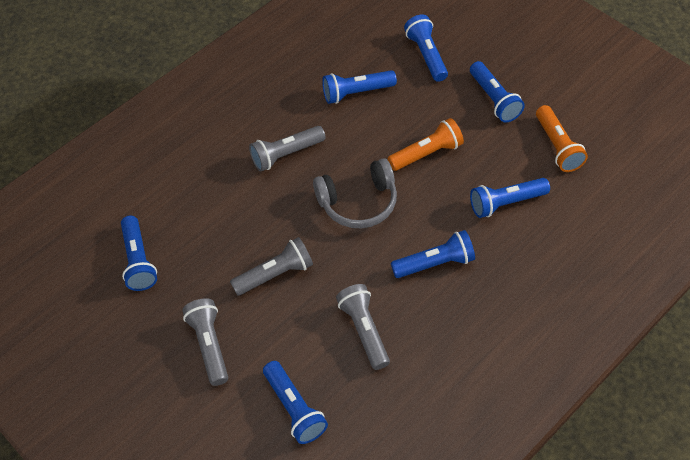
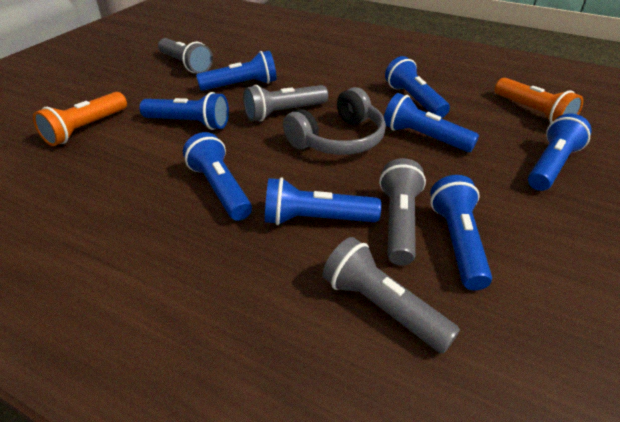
blue flashlight: 7 -> 8

